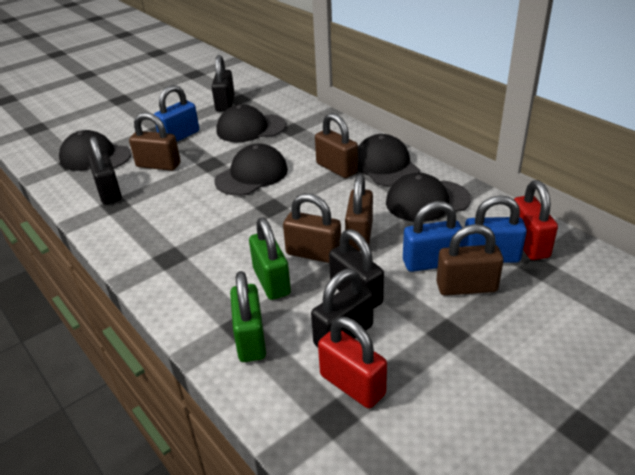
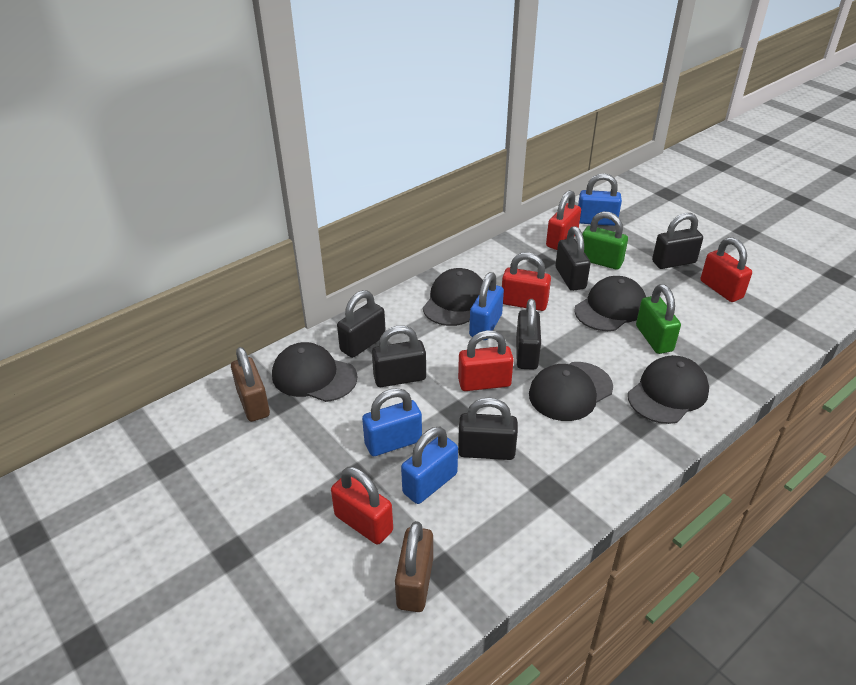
black padlock: 4 -> 6
blue padlock: 3 -> 4
brown padlock: 5 -> 2
red padlock: 2 -> 5

